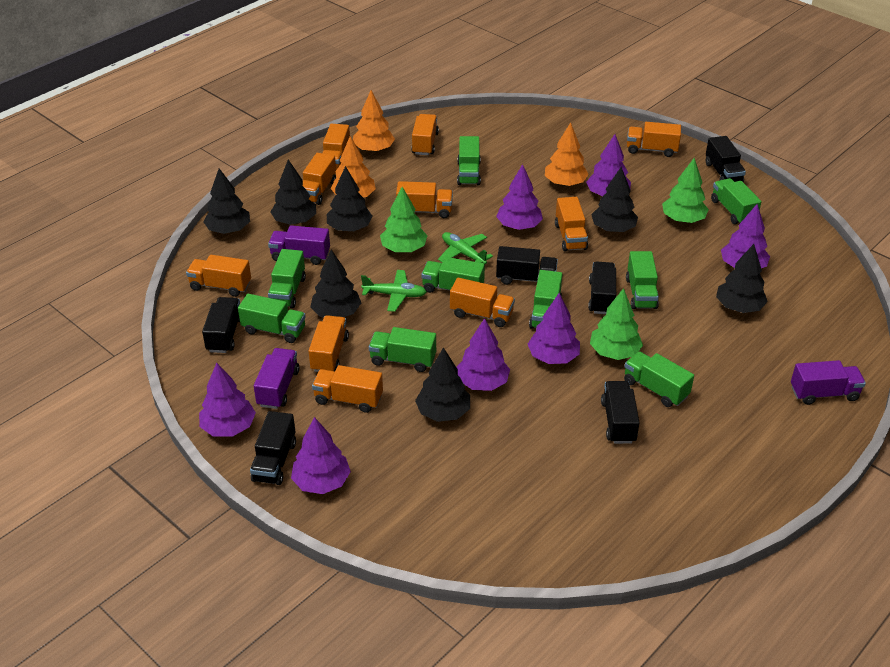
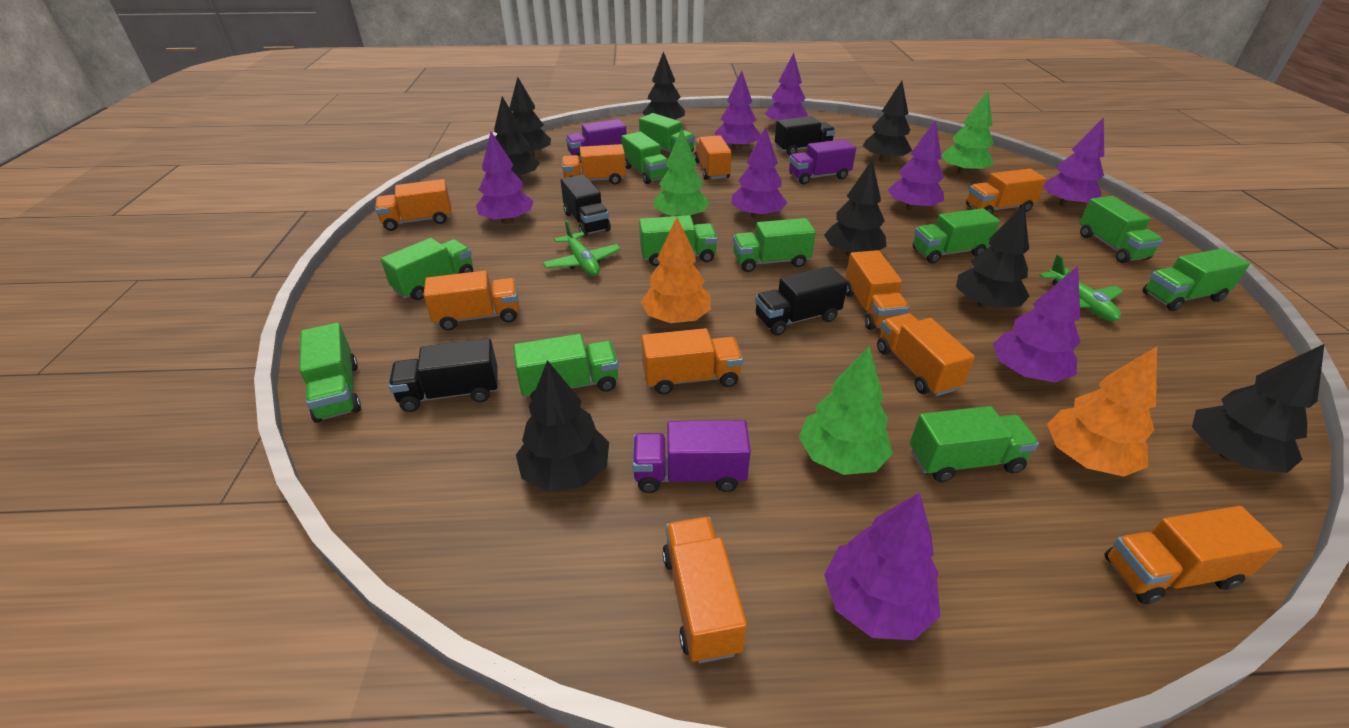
black tree: 7 -> 8
black truck: 6 -> 4
green truck: 9 -> 11
orange tree: 3 -> 2
purple tree: 7 -> 8

